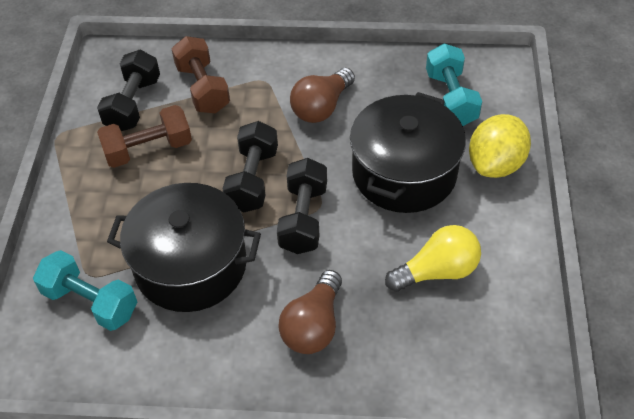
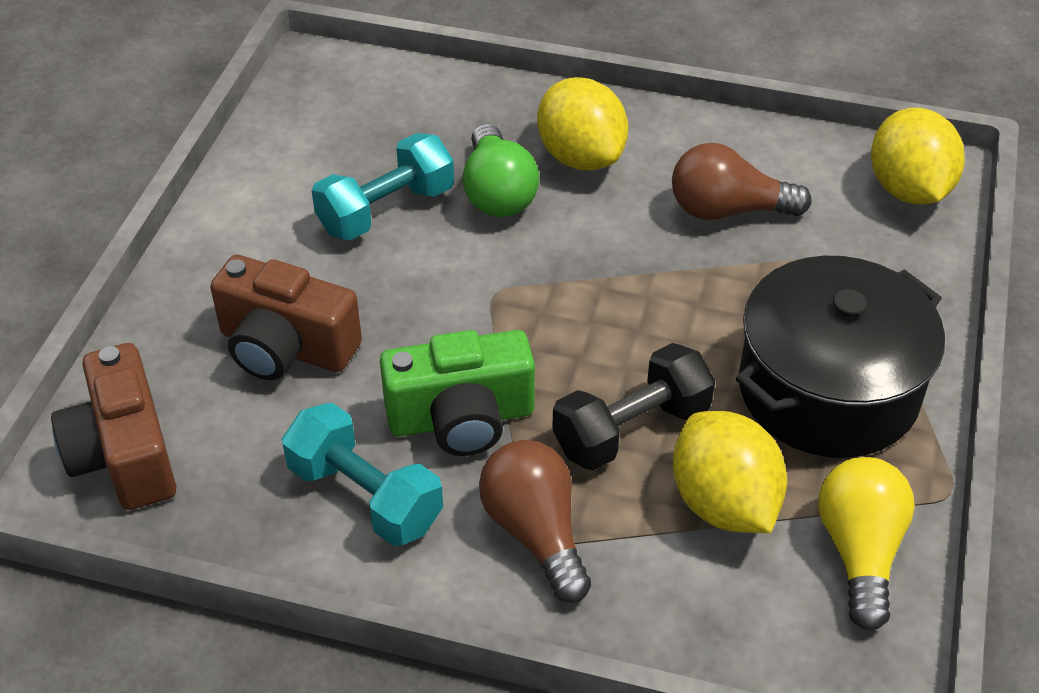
black dumbbell: 3 -> 1
black pot: 2 -> 1
brown camera: 0 -> 2
brown dumbbell: 2 -> 0
green camera: 0 -> 1
green light bulb: 0 -> 1
yellow lemon: 1 -> 3

